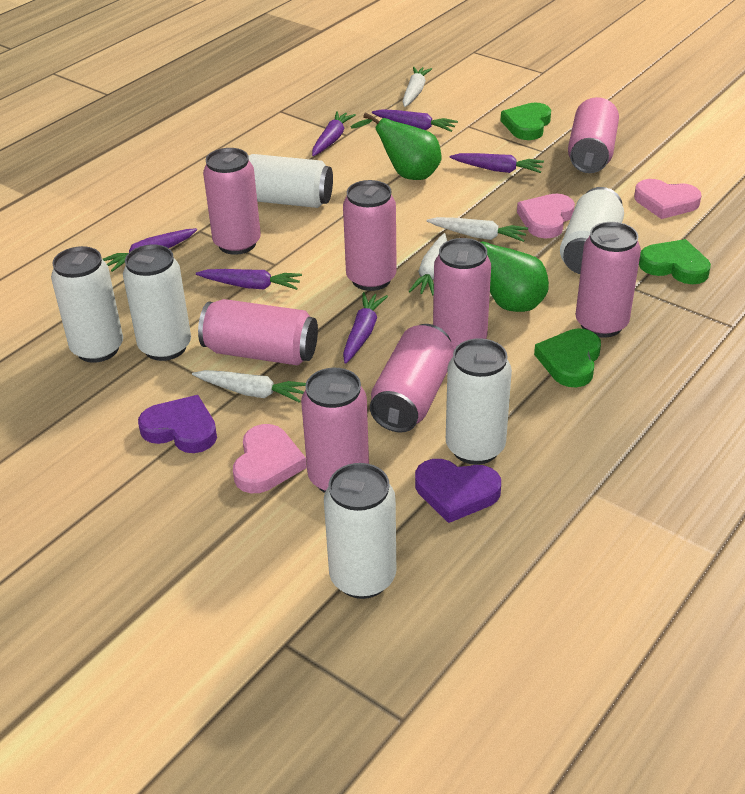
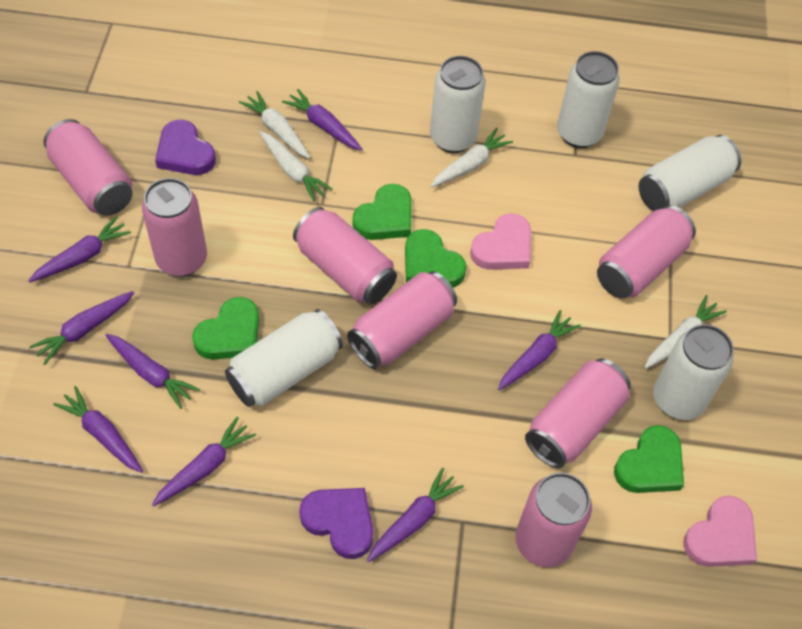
green heart: 3 -> 4
green pear: 2 -> 0
pink can: 8 -> 7
pink heart: 3 -> 2
purple carrot: 6 -> 8
white can: 6 -> 5

